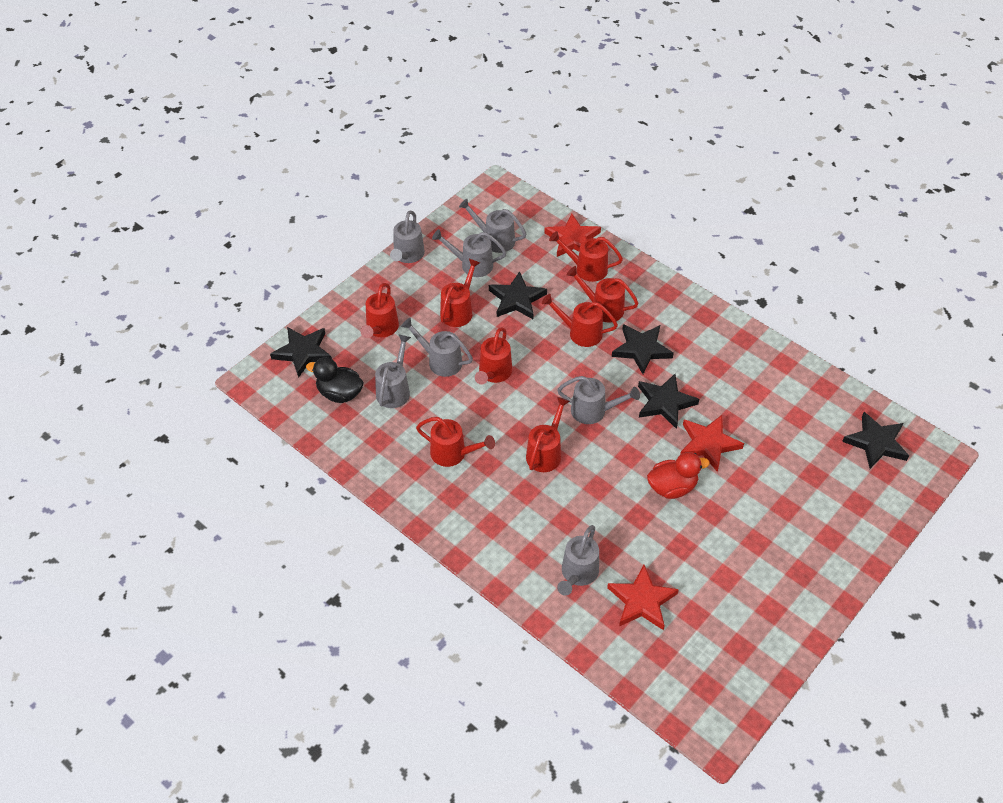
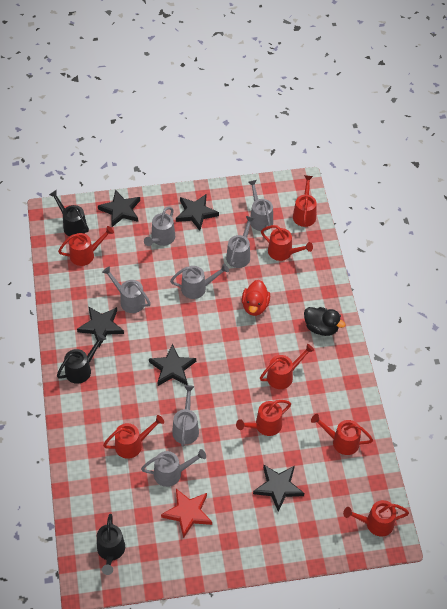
black watering can: 0 -> 3
red star: 3 -> 1

